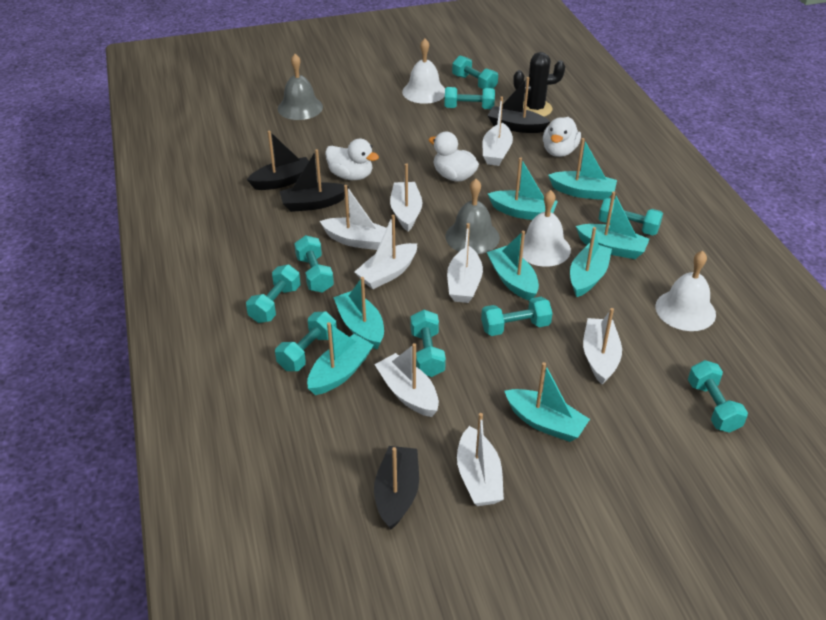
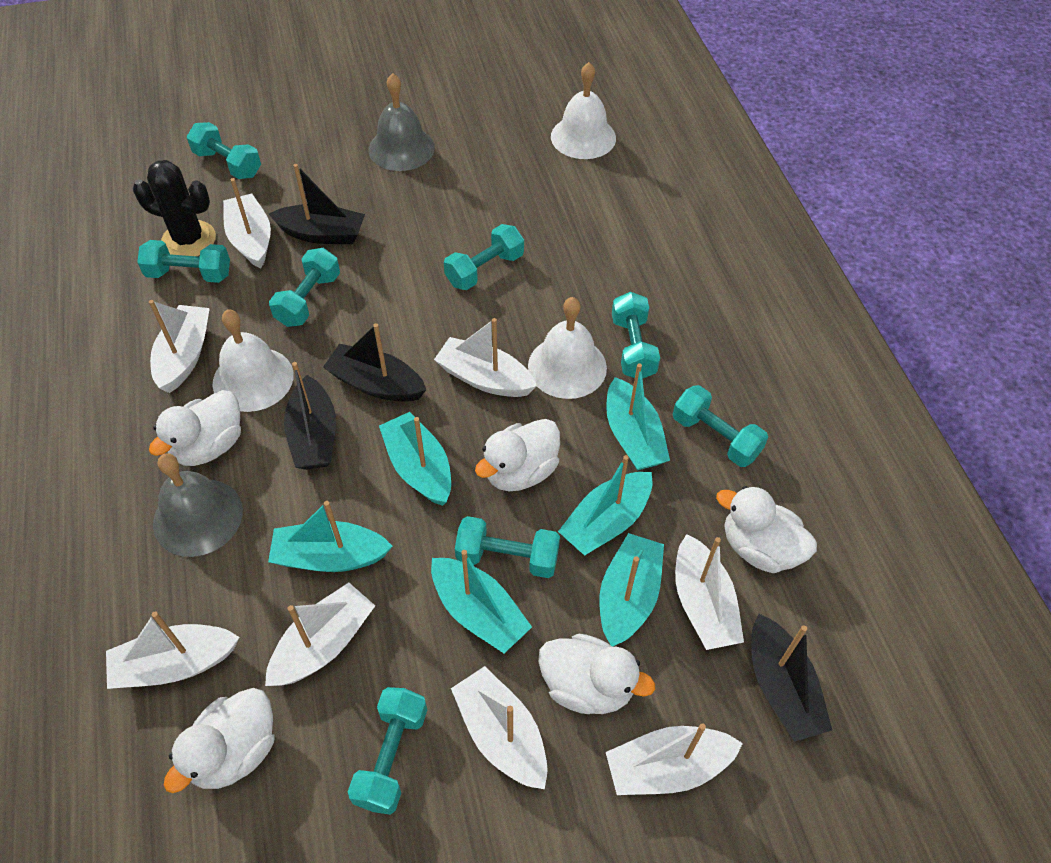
turquoise boat: 8 -> 6
turquoise dumbbell: 9 -> 8
white duck: 3 -> 5

